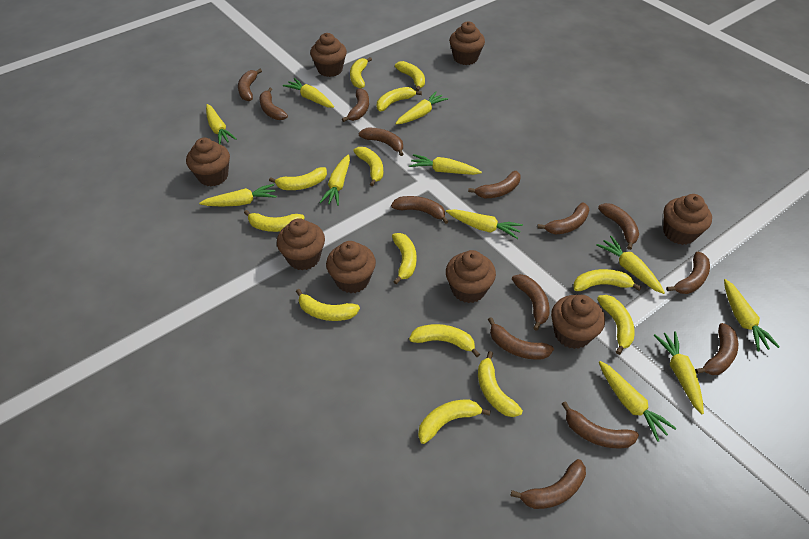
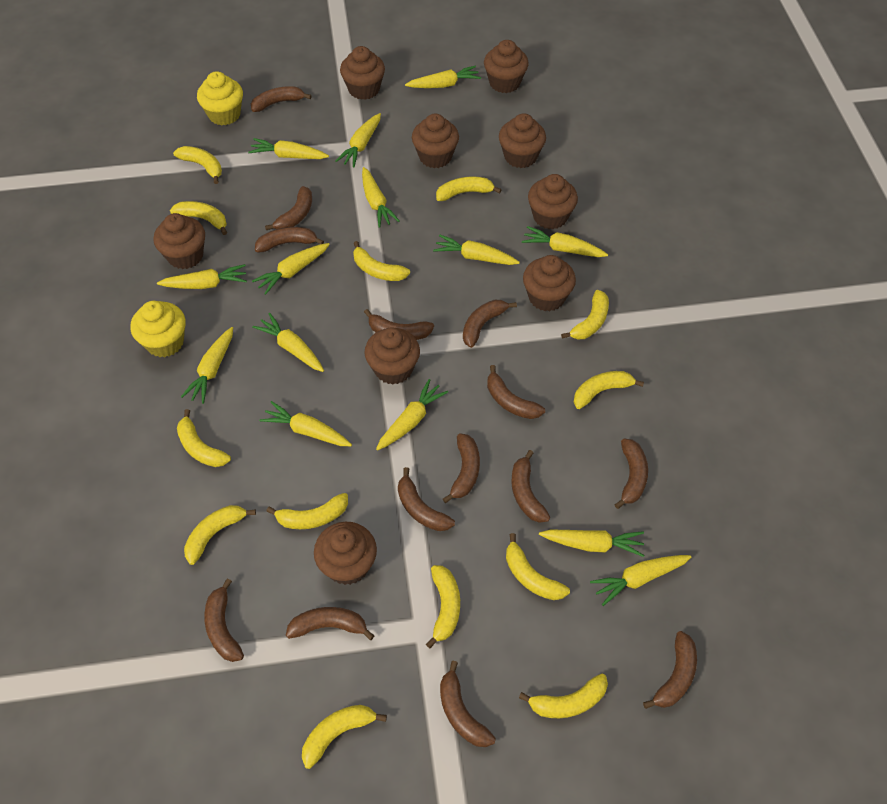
brown cupcake: 8 -> 9
yellow carrot: 11 -> 14
yellow cupcake: 0 -> 2

